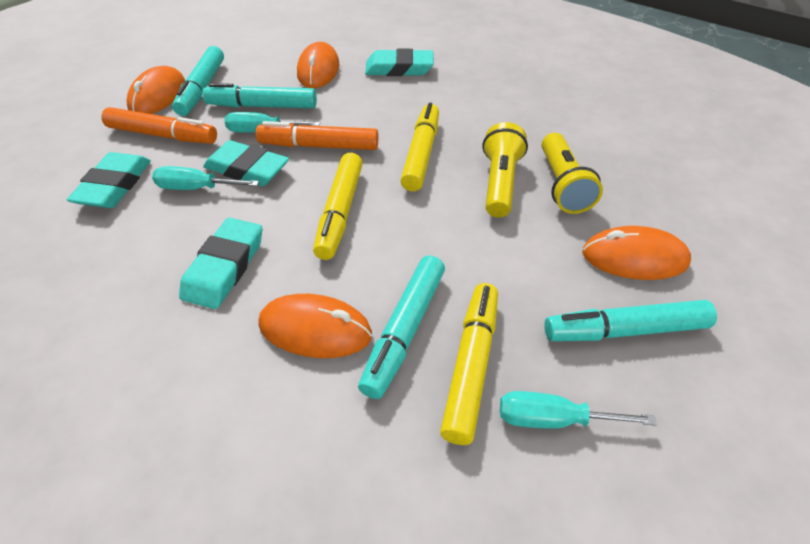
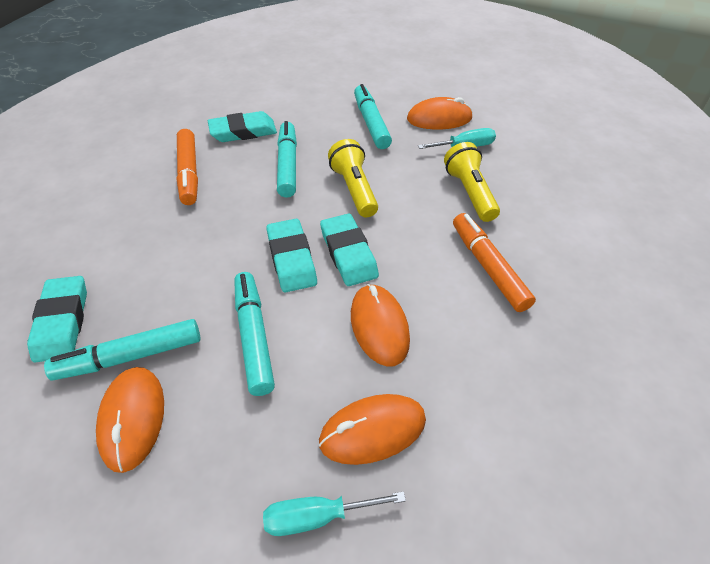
turquoise screwdriver: 3 -> 2
yellow marker: 3 -> 0

